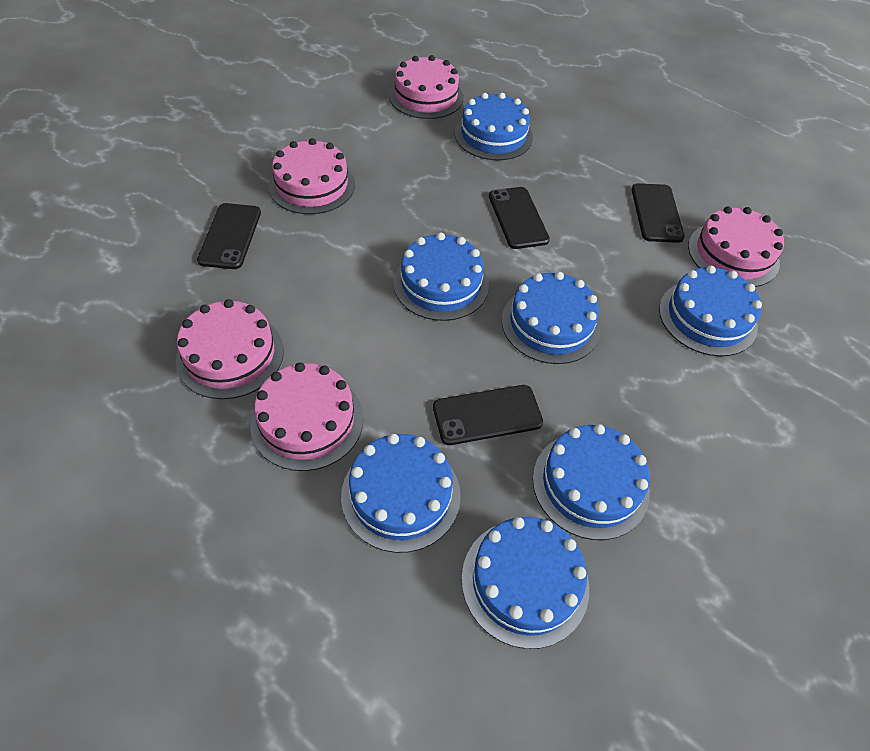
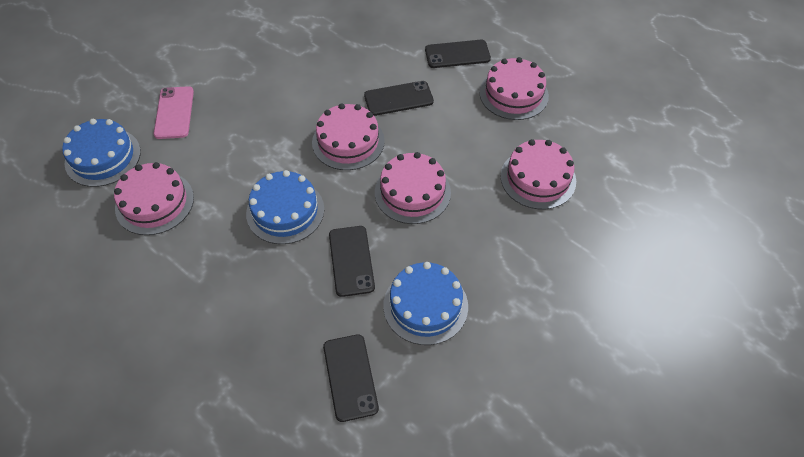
blue cake: 7 -> 3
pink phone: 0 -> 1

